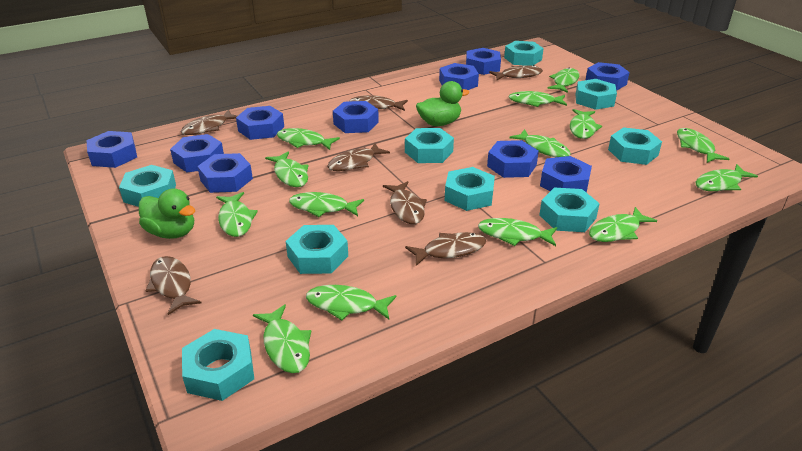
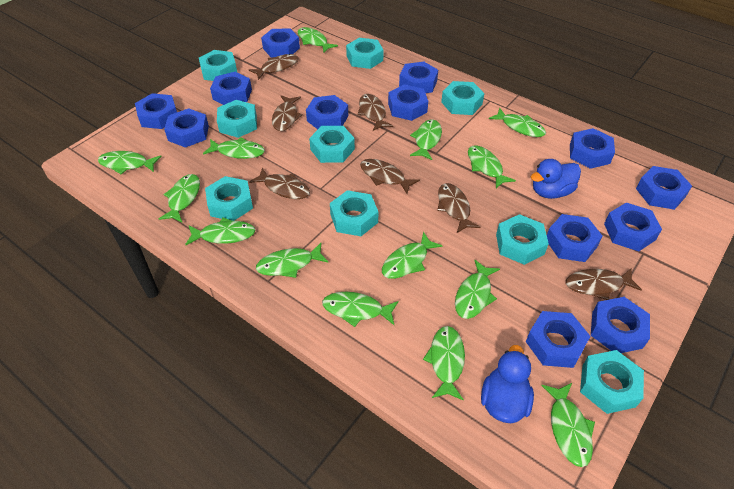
blue duck: 0 -> 2
blue nut: 10 -> 13
green duck: 2 -> 0

